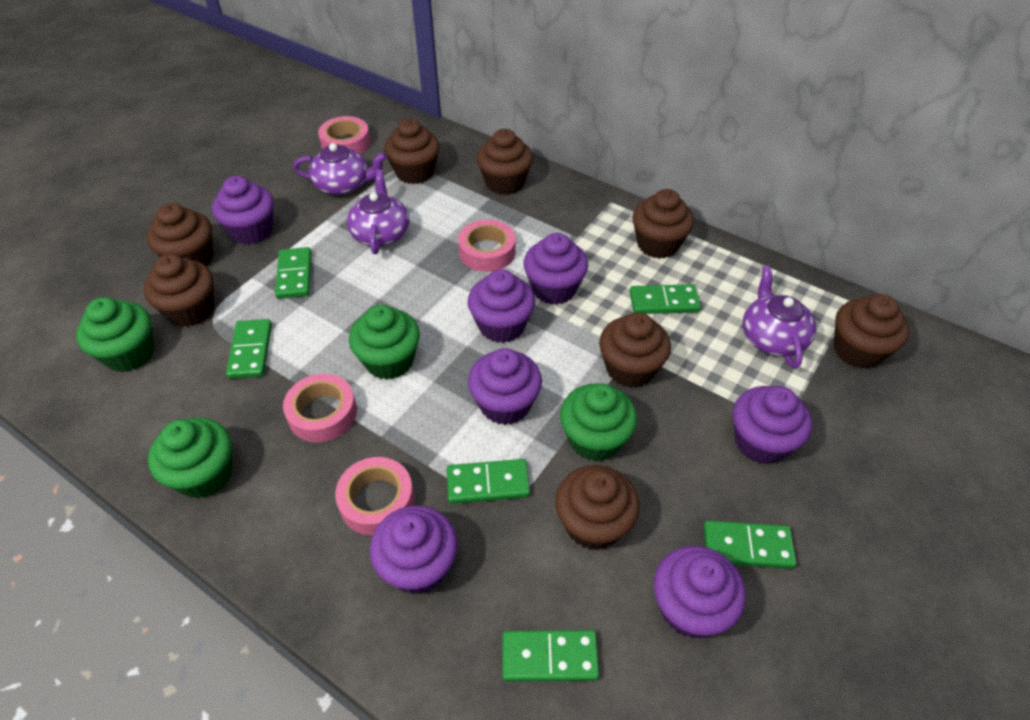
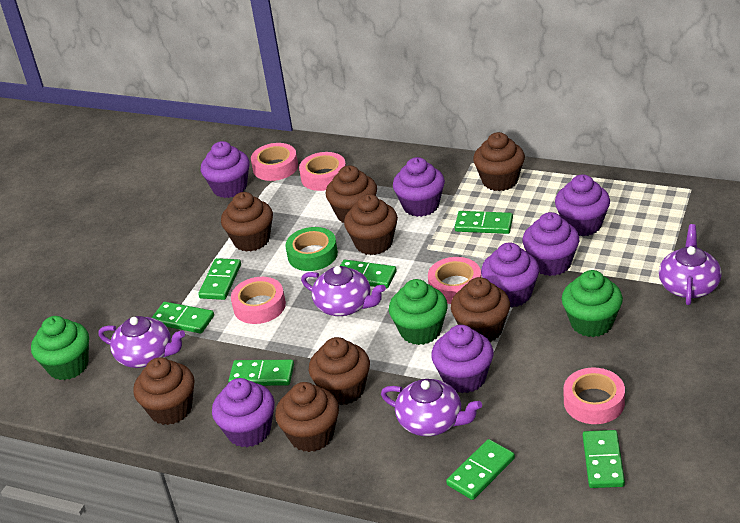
green cupcake: 4 -> 3
green domino: 6 -> 7
green tape: 0 -> 1
pink tape: 4 -> 5
purple teapot: 3 -> 4

